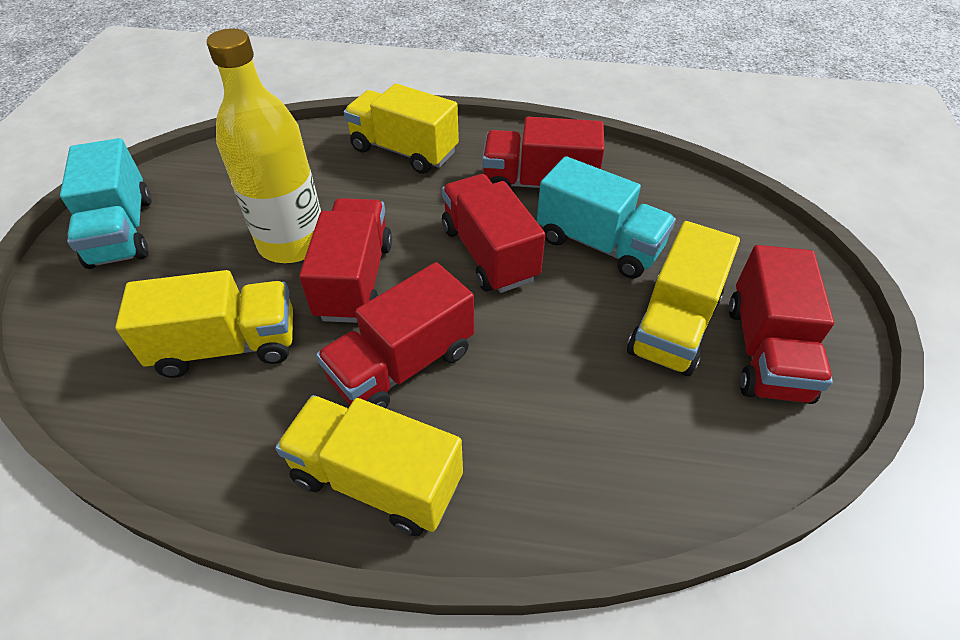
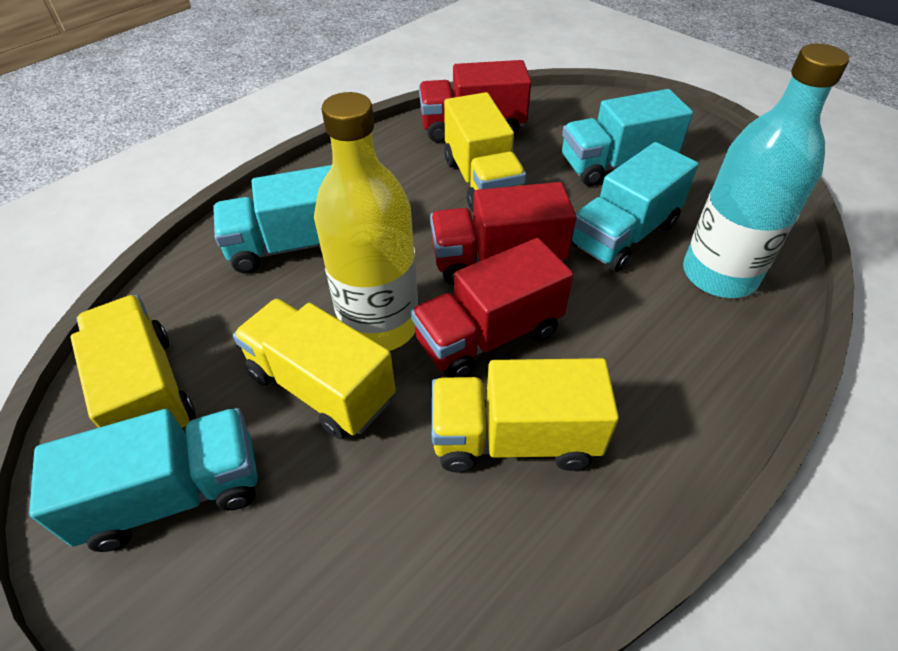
red truck: 5 -> 3
turquoise bottle: 0 -> 1
turquoise truck: 2 -> 4

